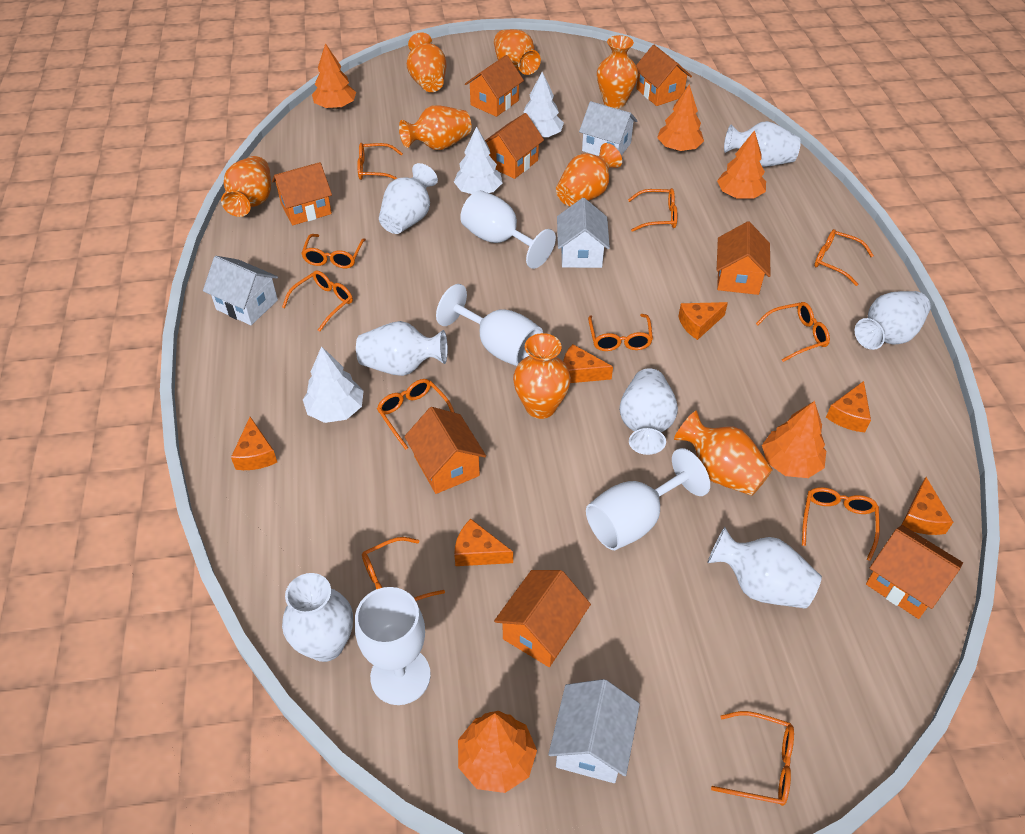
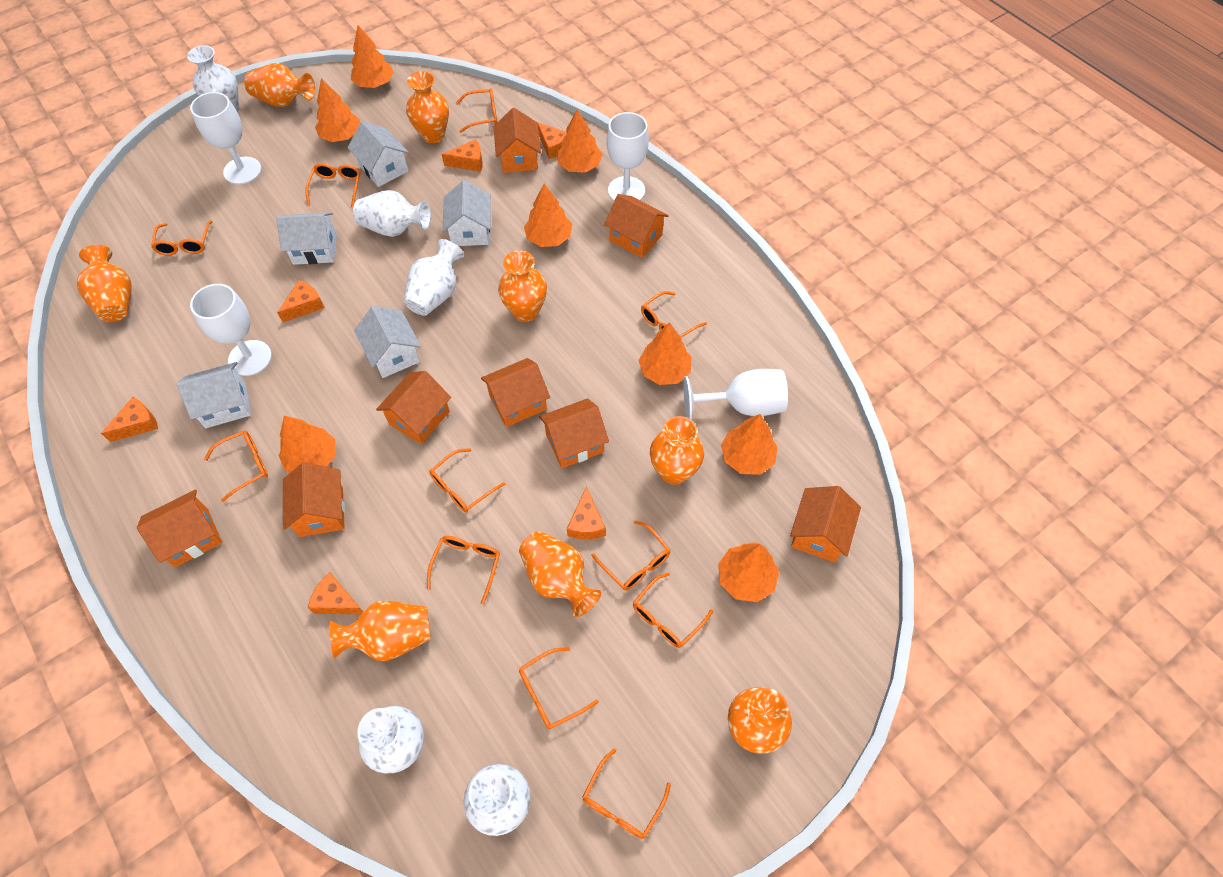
orange tree: 5 -> 8
white house: 4 -> 5
white tree: 3 -> 0
white vase: 7 -> 5

